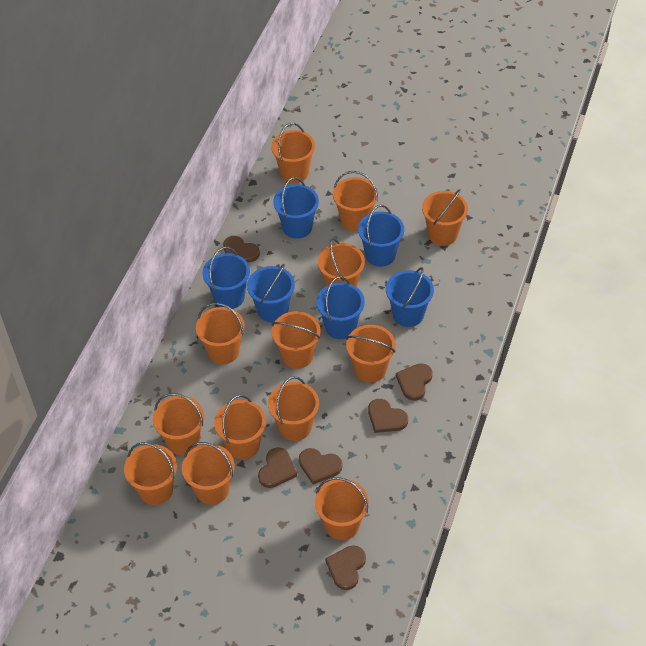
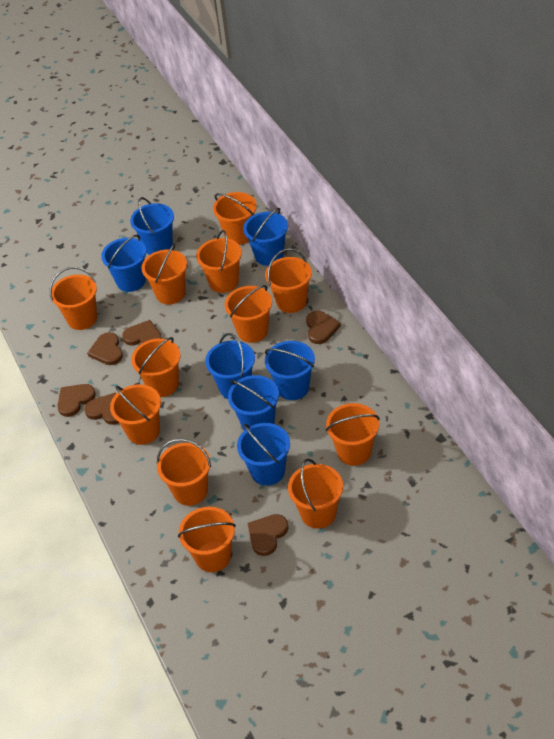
blue bucket: 6 -> 7
orange bucket: 13 -> 12

